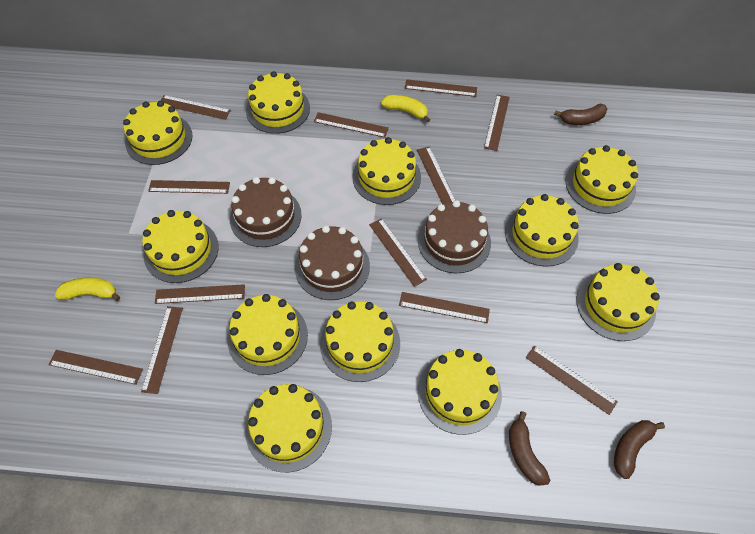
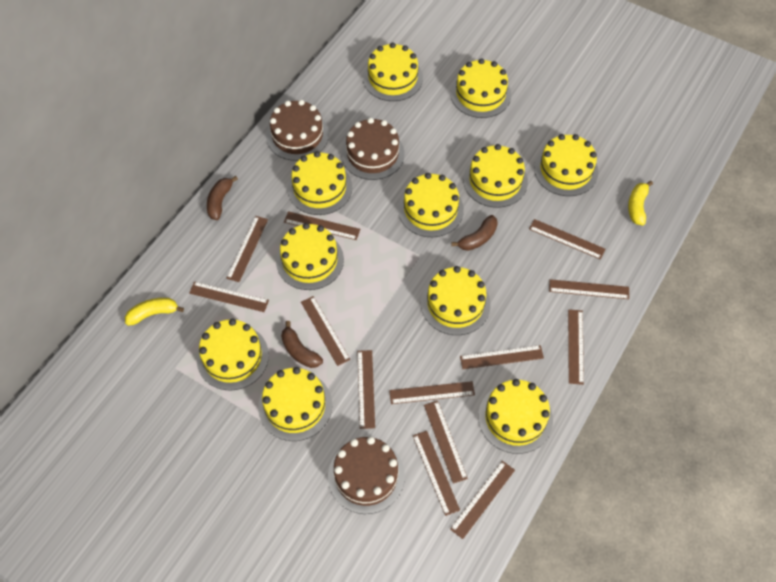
brown ruler: 12 -> 13

